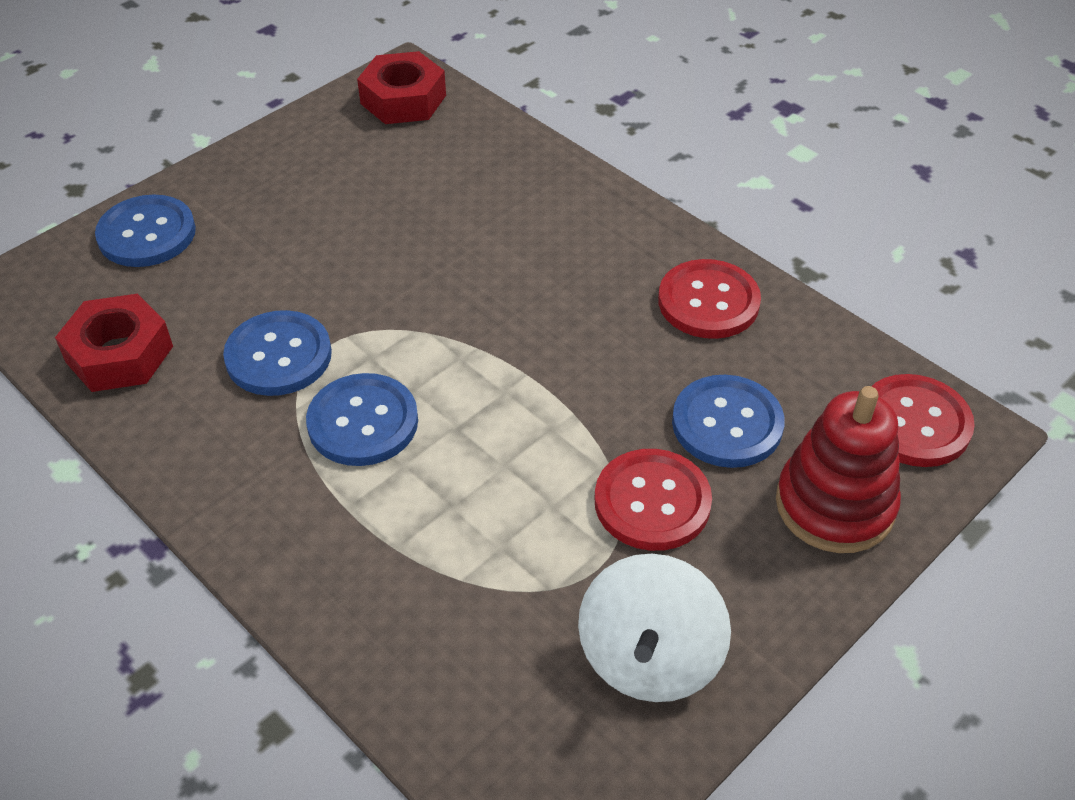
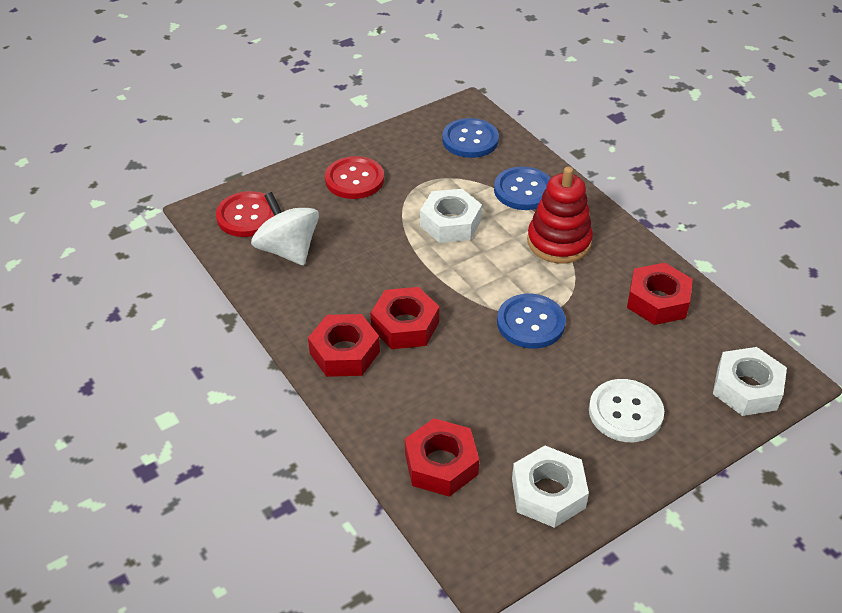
blue button: 4 -> 3
red button: 3 -> 2
red nut: 2 -> 4
white button: 0 -> 1
white nut: 0 -> 3

